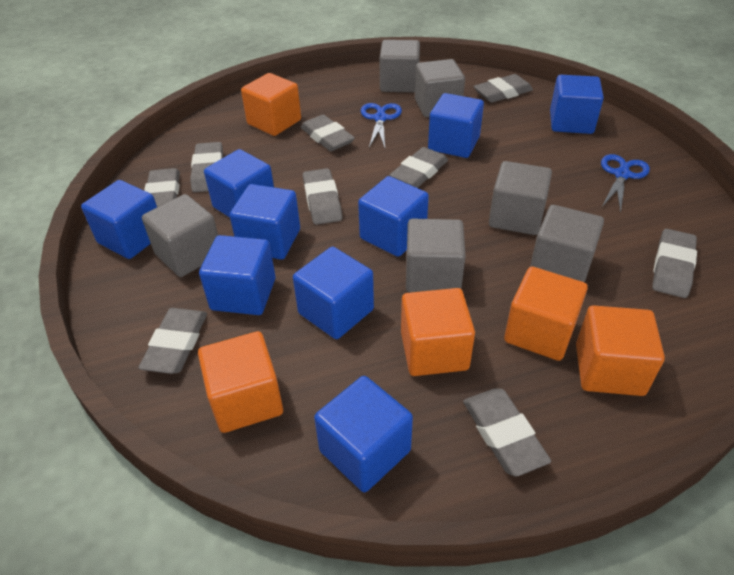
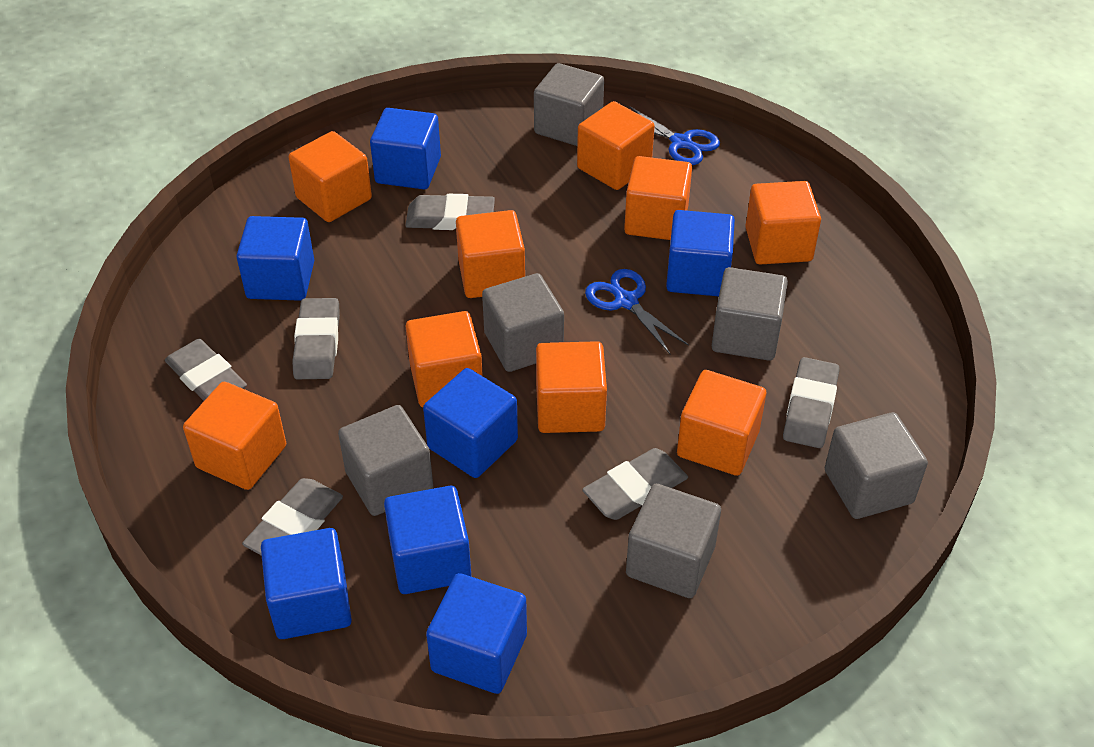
blue cube: 9 -> 7
grey eraser: 9 -> 6
orange cube: 5 -> 9

